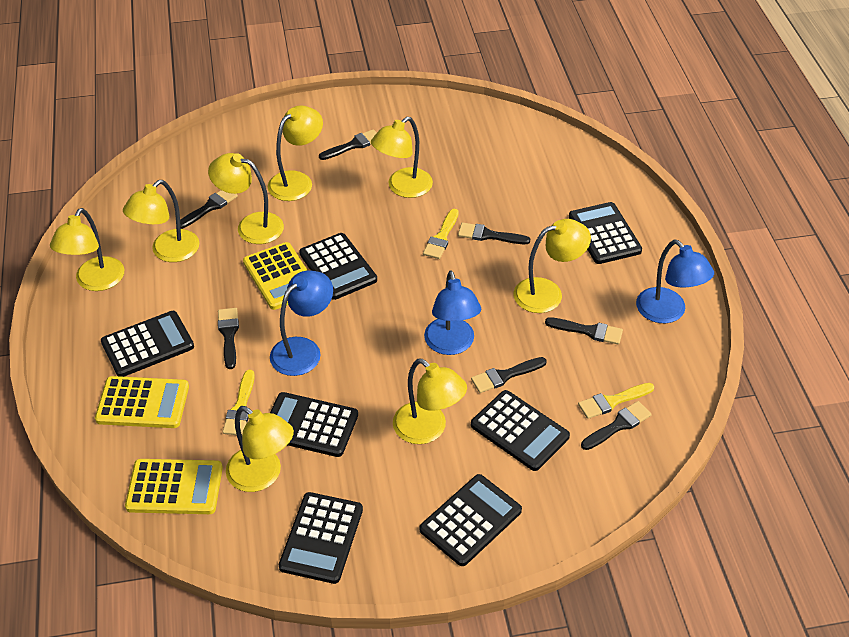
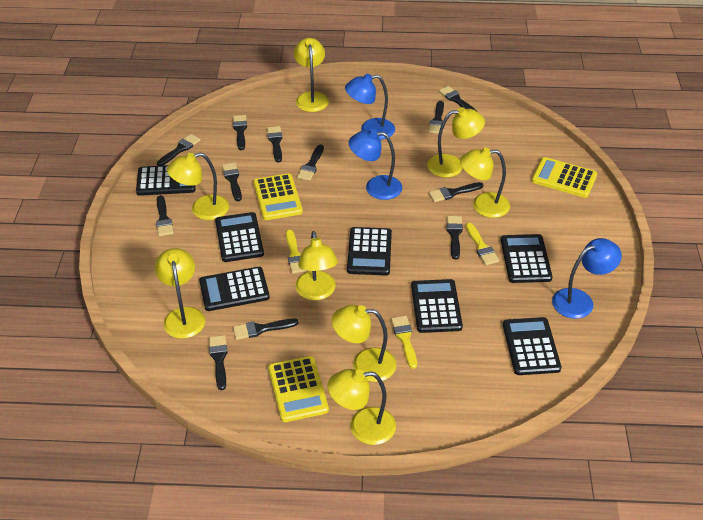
black brush: 7 -> 12

